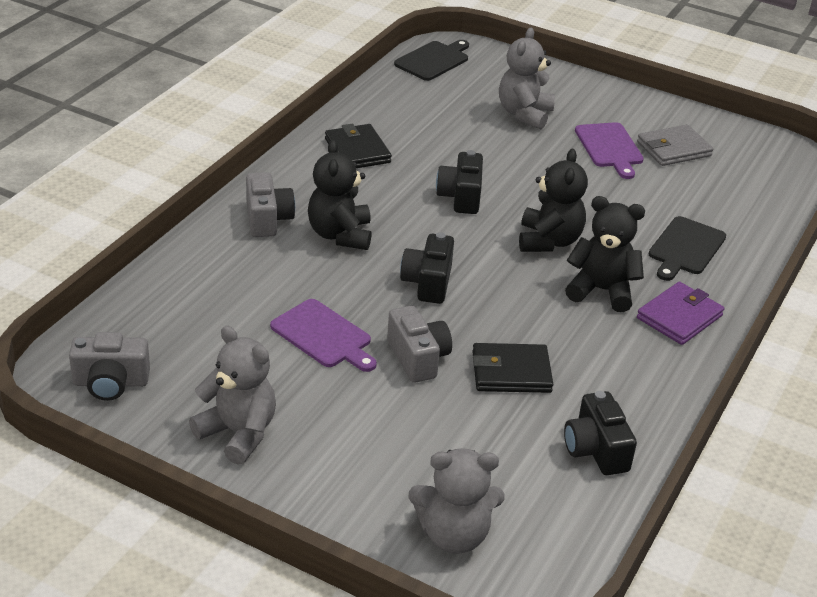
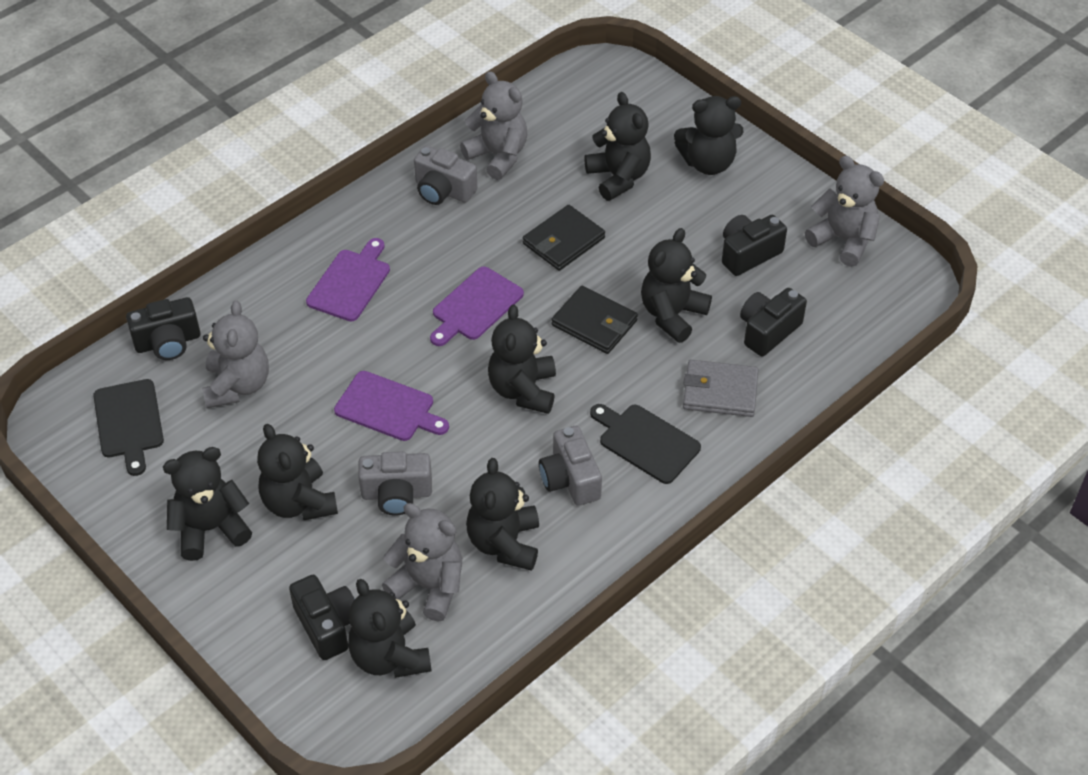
black camera: 3 -> 4
black teddy bear: 3 -> 8
grey teddy bear: 3 -> 4
purple cutting board: 2 -> 3
purple wallet: 1 -> 0

